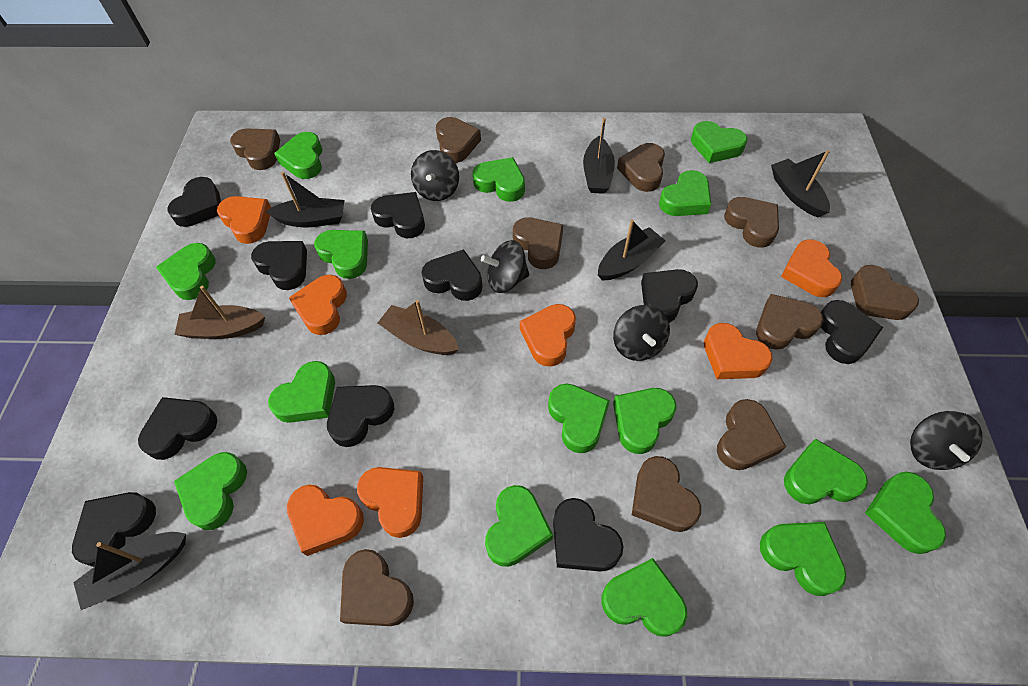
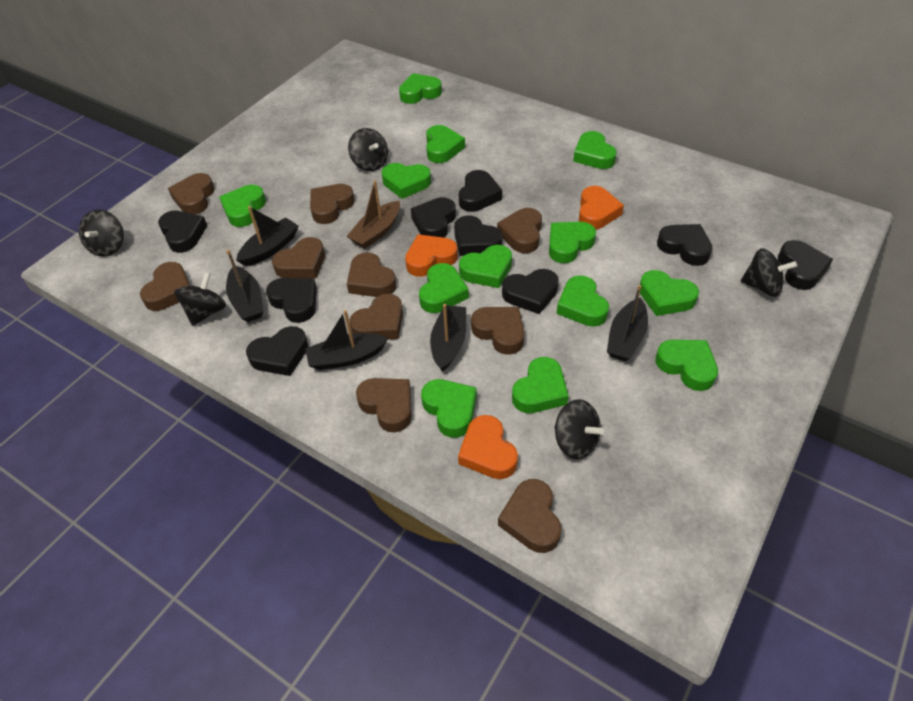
black heart: 10 -> 9
black spinning top: 4 -> 5
brown boat: 2 -> 1
green heart: 15 -> 13
orange heart: 7 -> 3

